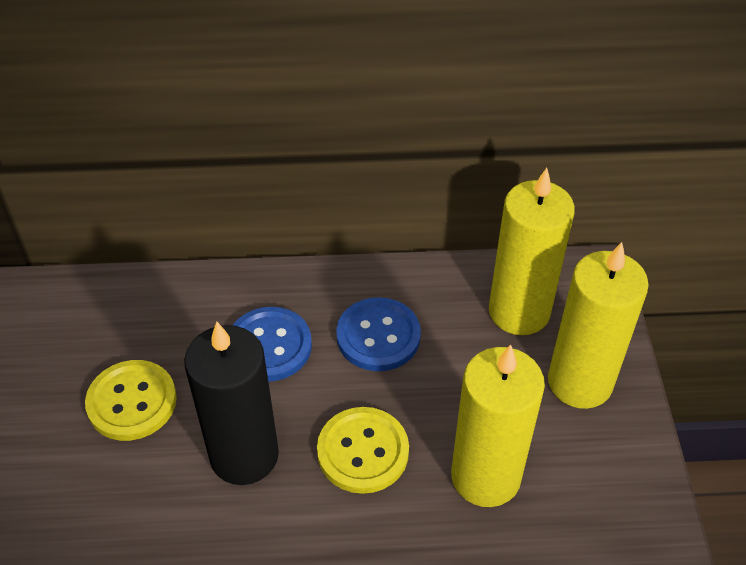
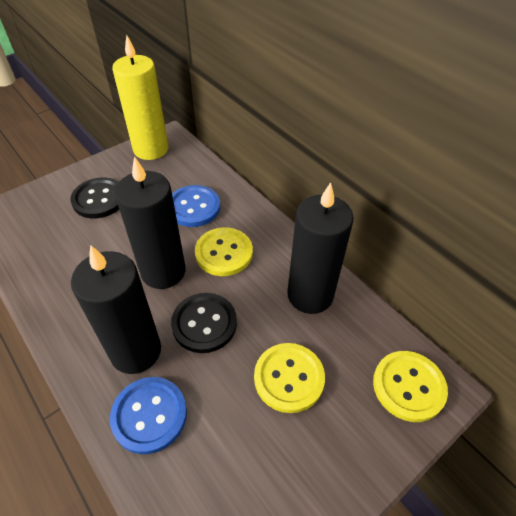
black button: 0 -> 2
black candle: 1 -> 3
yellow button: 2 -> 3
yellow candle: 3 -> 1

